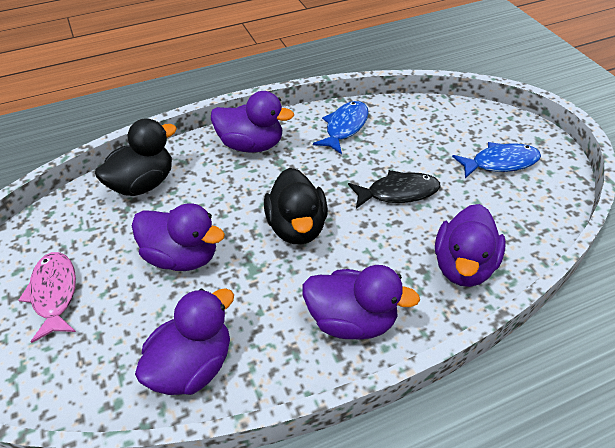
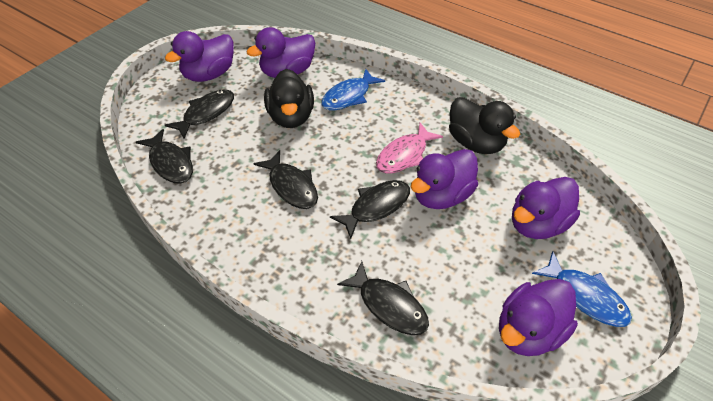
black fish: 1 -> 5

